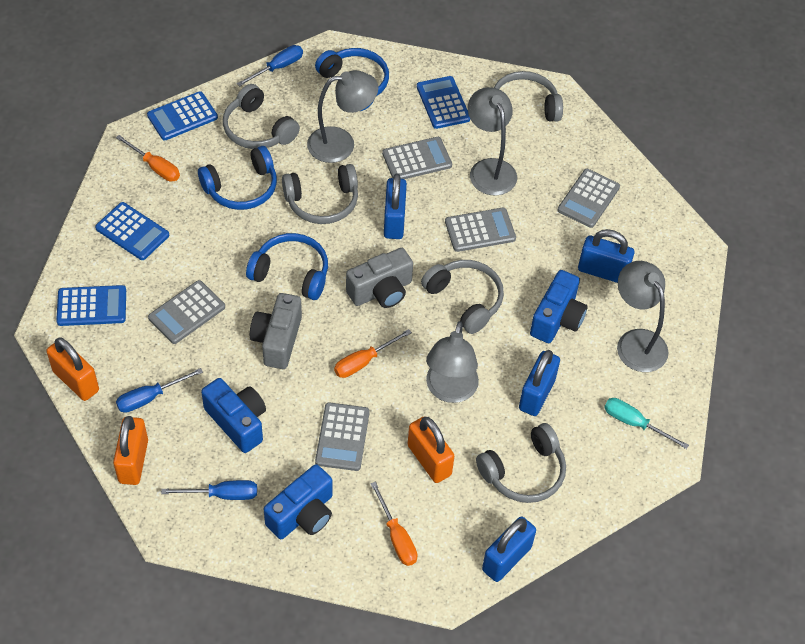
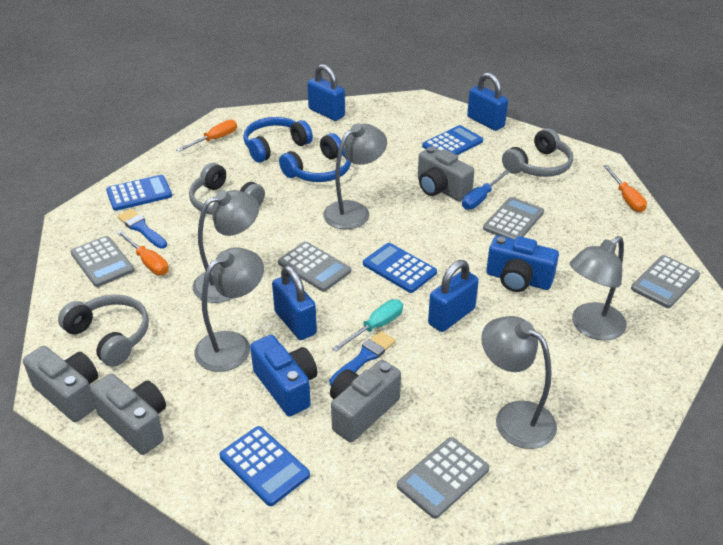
blue brush: 0 -> 2
blue camera: 3 -> 2
blue headphones: 3 -> 2
blue screwdriver: 3 -> 1
grey camera: 2 -> 4
grey headphones: 5 -> 3
grey lamp: 4 -> 5
orange padlock: 3 -> 0

